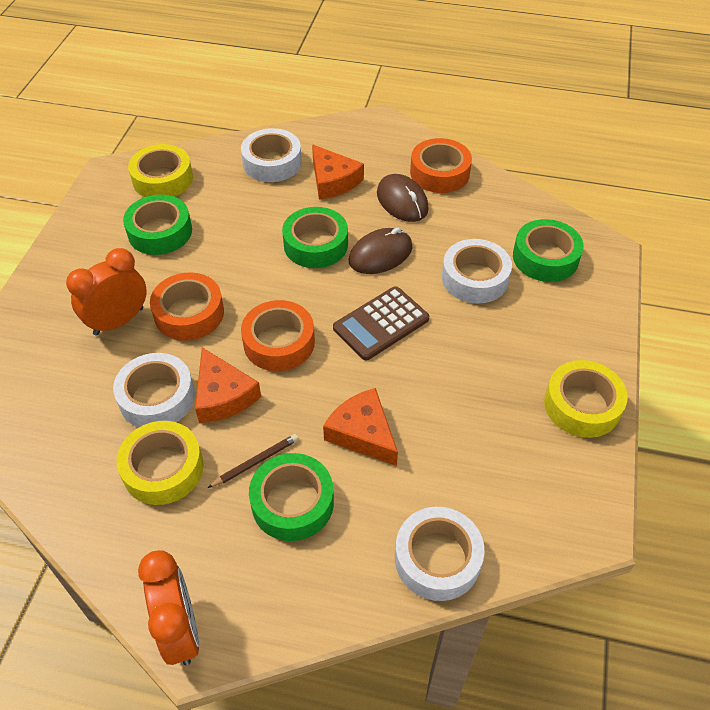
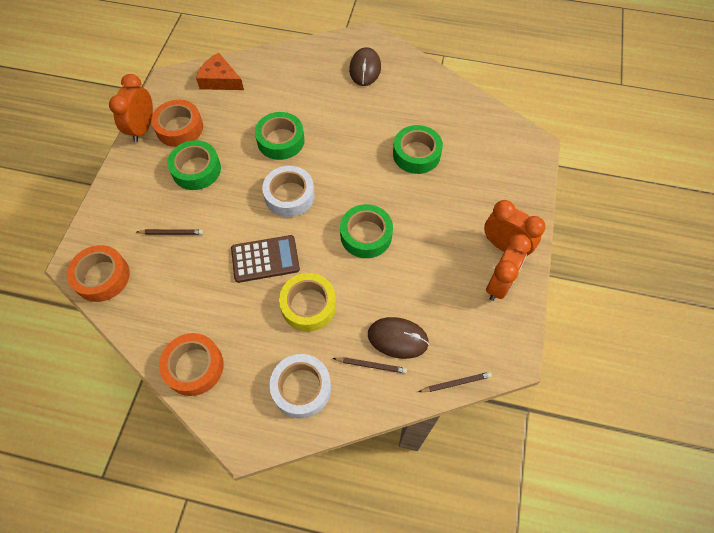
brown pencil: 1 -> 3
orange cheese: 3 -> 1
orange clock: 2 -> 3
white tape: 4 -> 2
yellow tape: 3 -> 1

